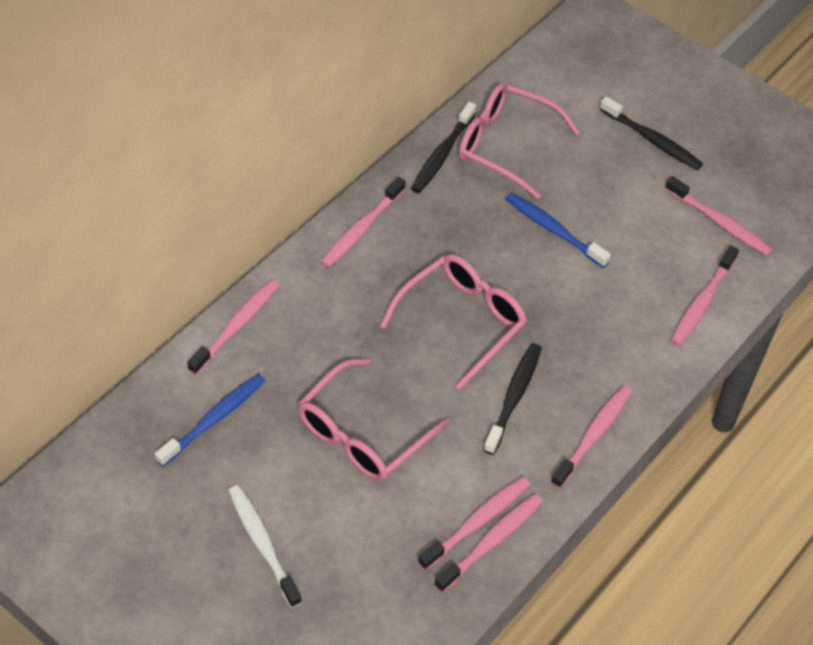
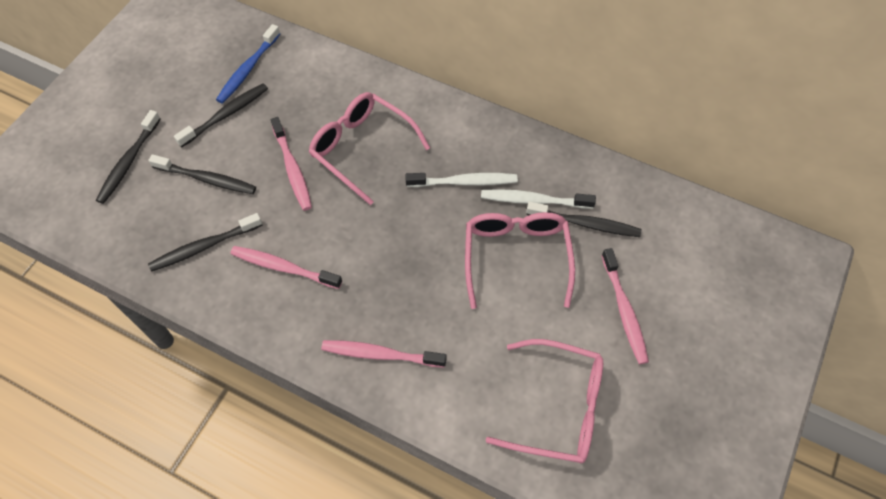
black toothbrush: 3 -> 5
blue toothbrush: 2 -> 1
pink toothbrush: 7 -> 4
white toothbrush: 1 -> 2

